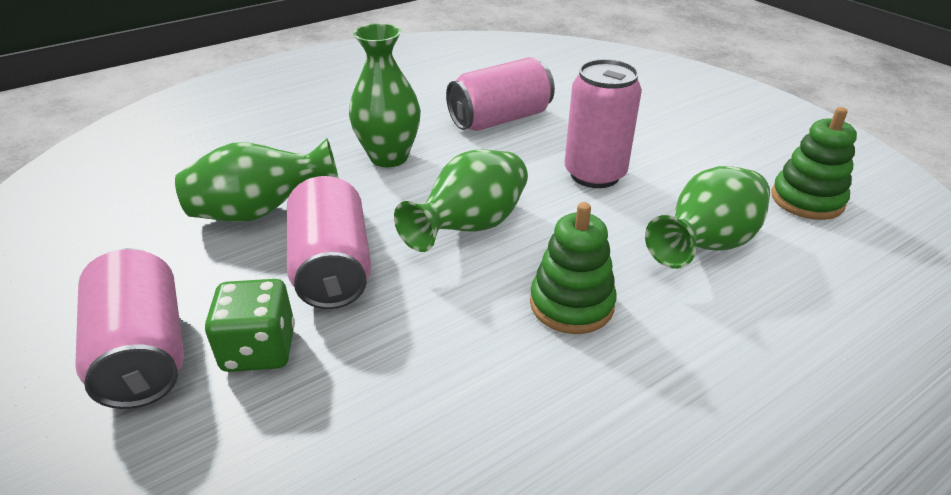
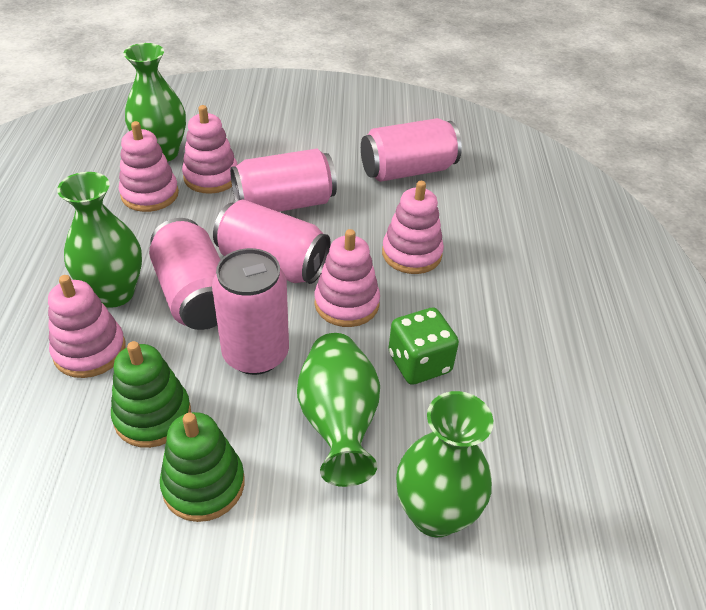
pink can: 4 -> 5
pink stacking toy: 0 -> 5

